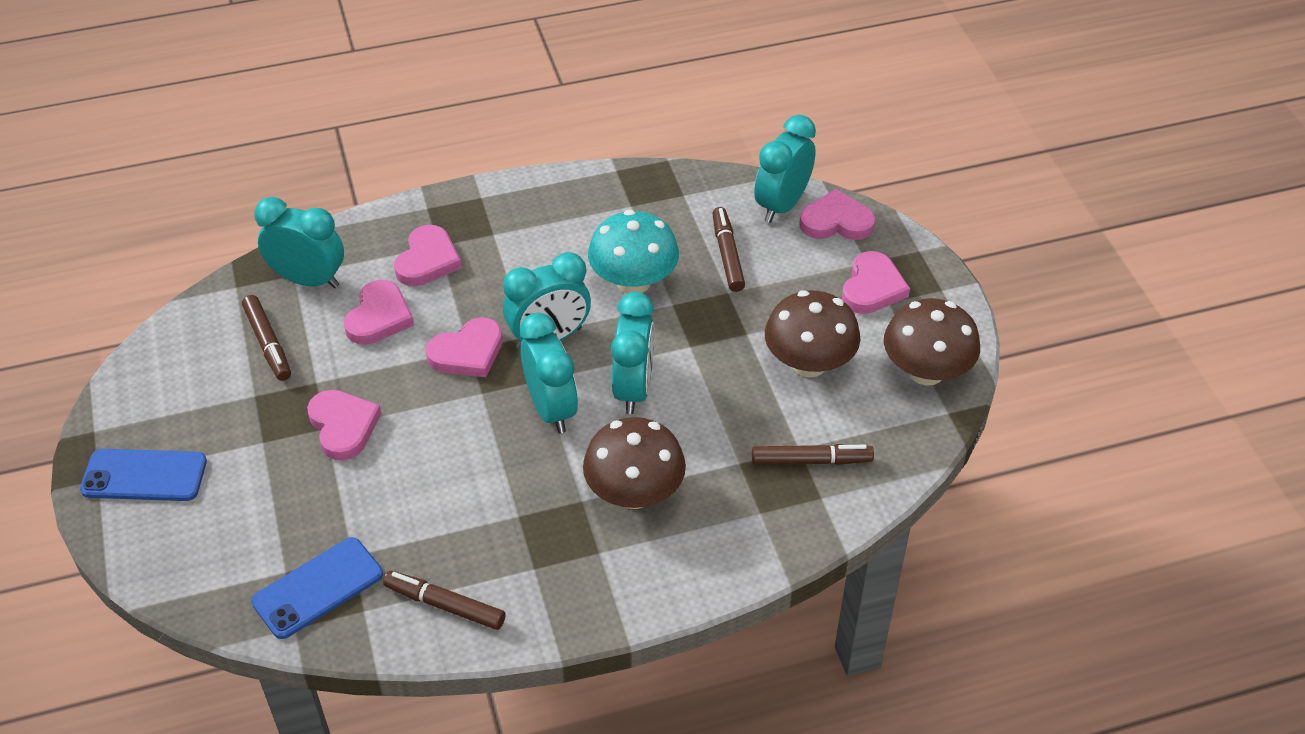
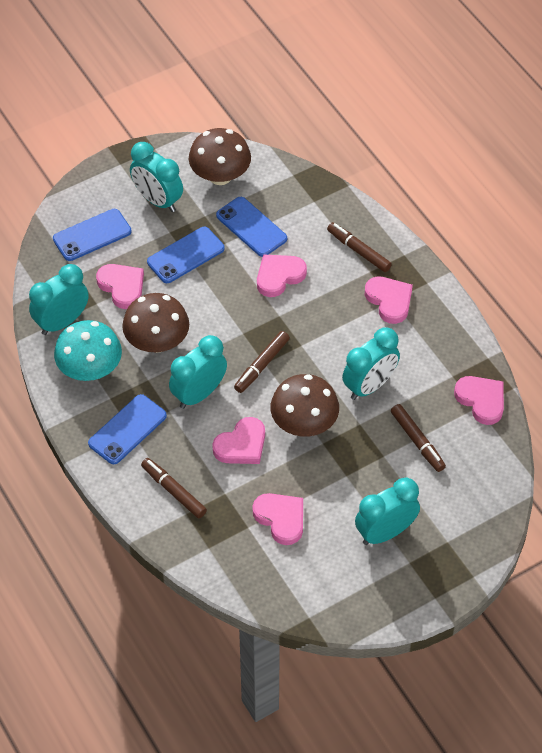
blue phone: 2 -> 4

